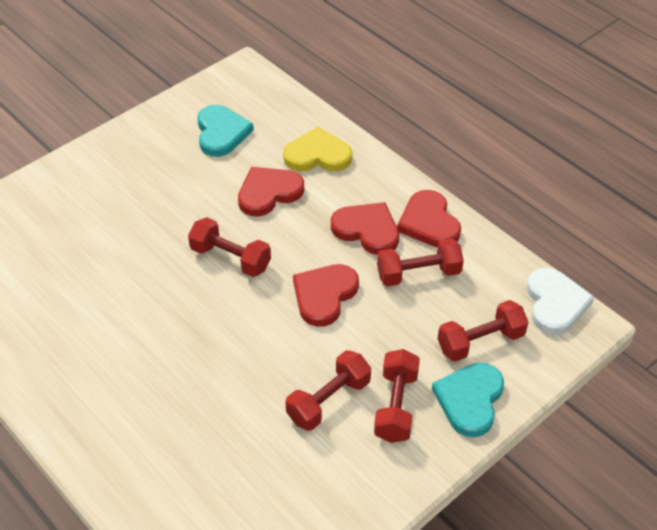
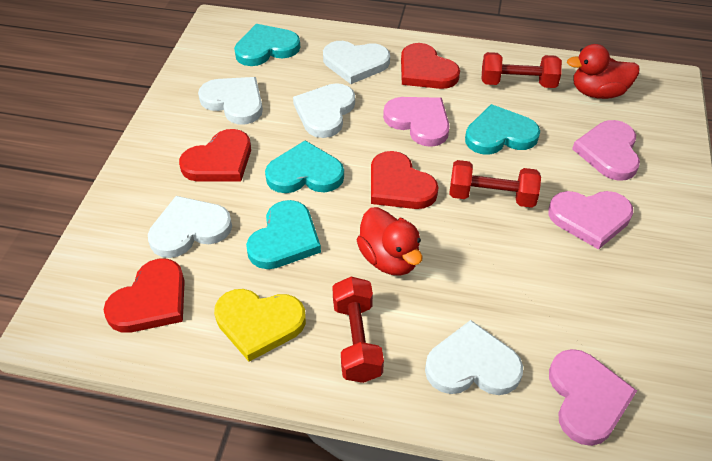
pink heart: 0 -> 4
red duck: 0 -> 2
red dumbbell: 5 -> 3
turquoise heart: 2 -> 4
white heart: 1 -> 5

